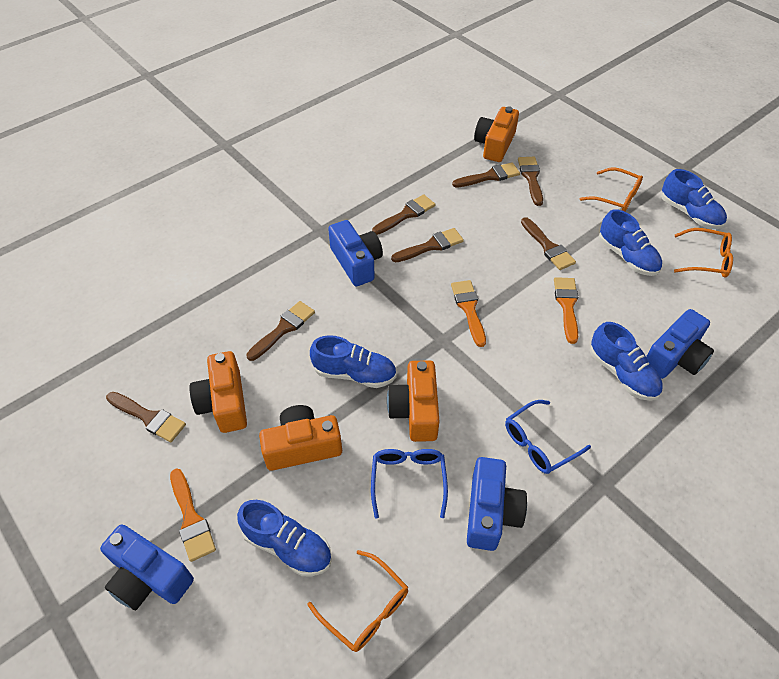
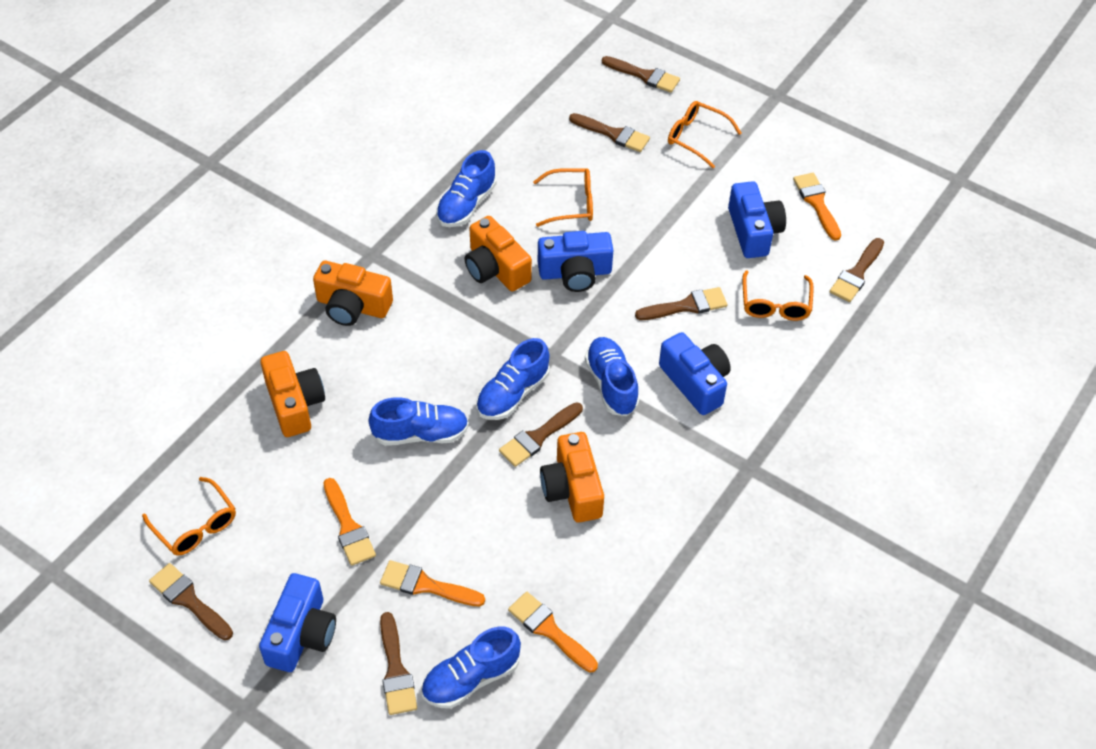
blue glasses: 2 -> 0
orange brush: 3 -> 4
orange glasses: 3 -> 4

